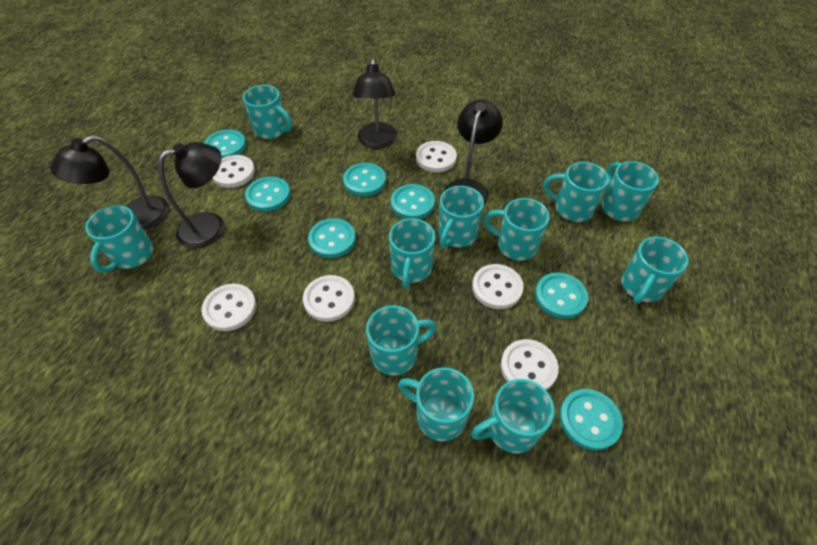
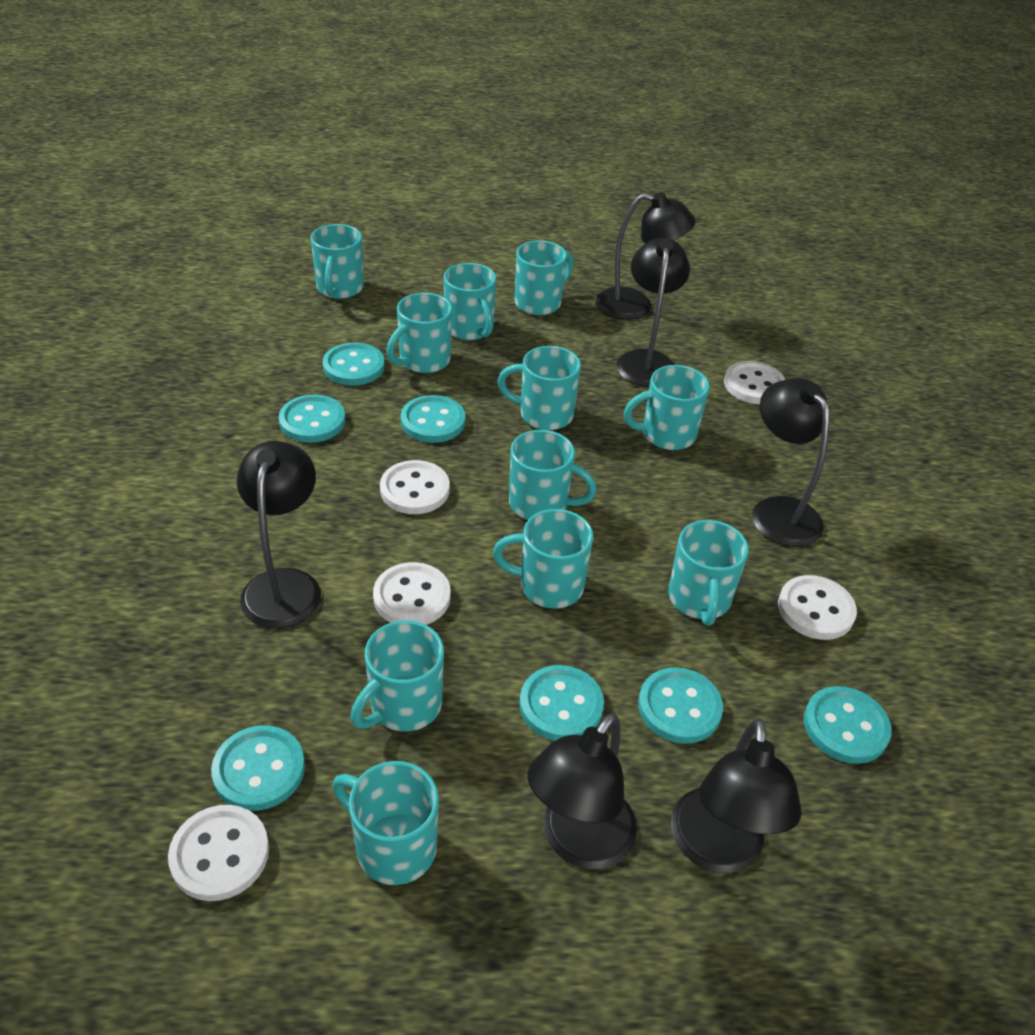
black lamp: 4 -> 6
white button: 6 -> 5

